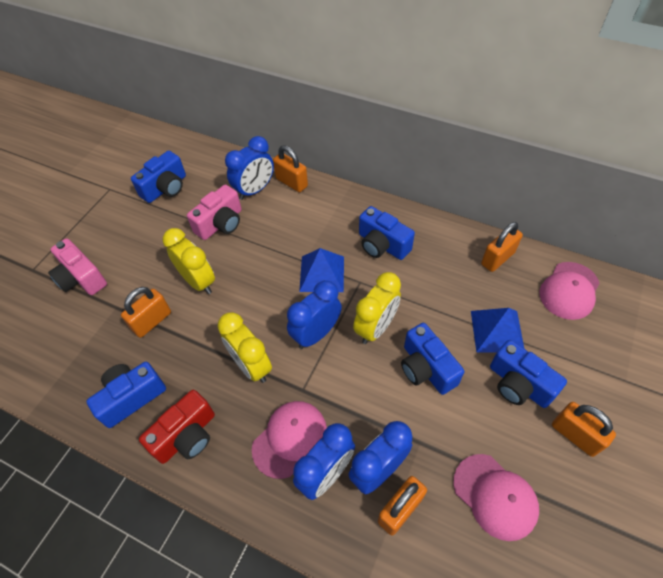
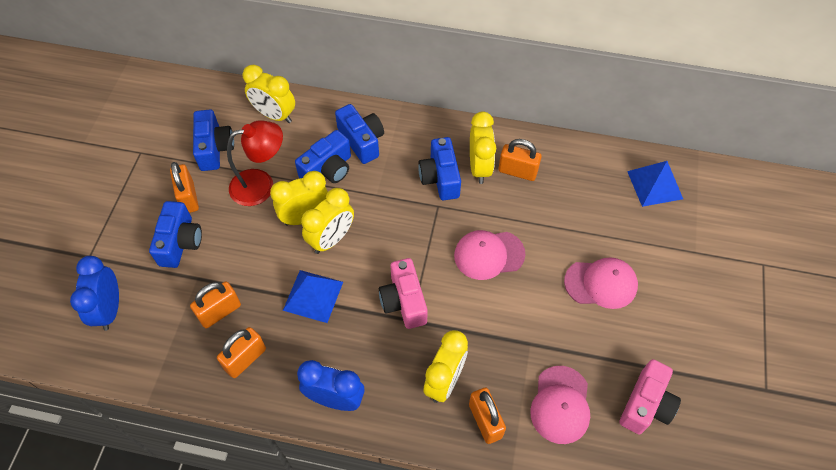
blue clock: 4 -> 2
red camera: 1 -> 0
red lamp: 0 -> 1
yellow clock: 3 -> 5

